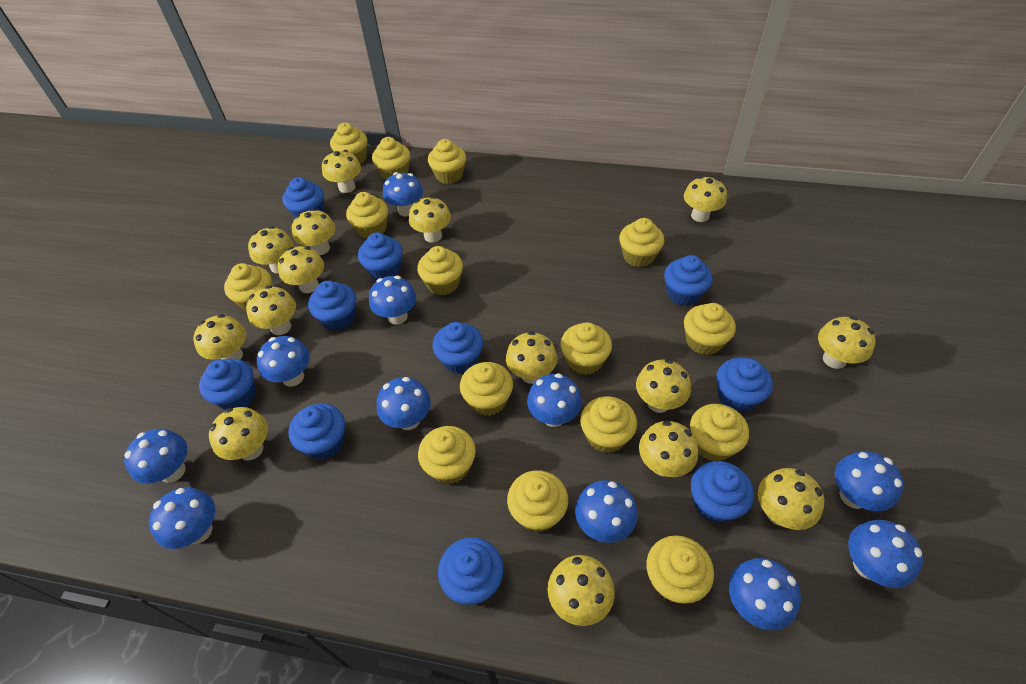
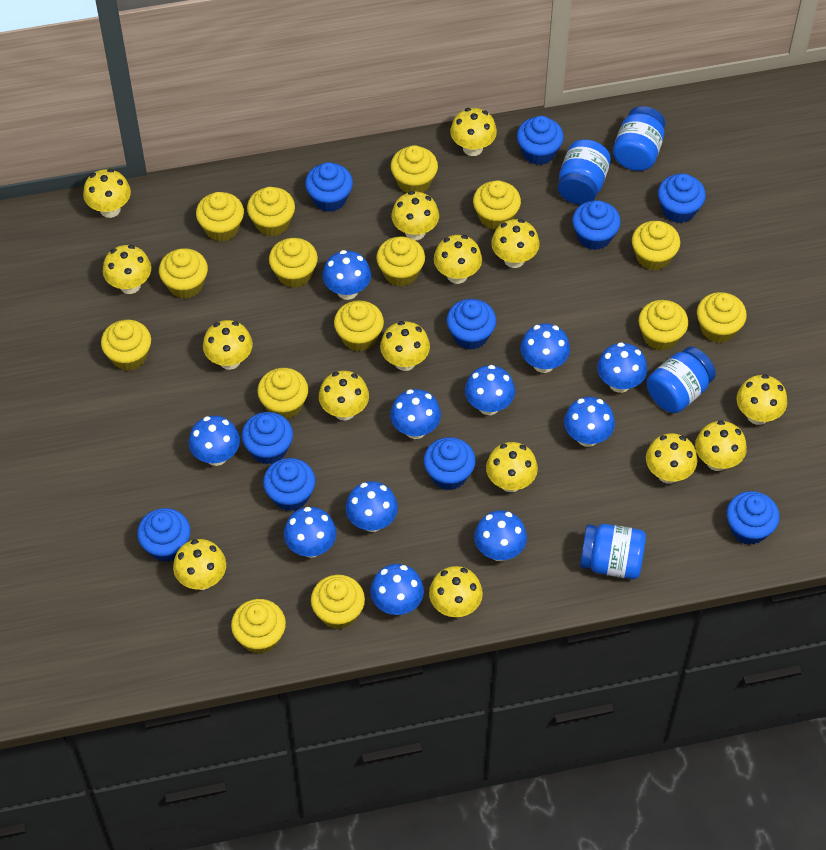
blue jar: 0 -> 4

